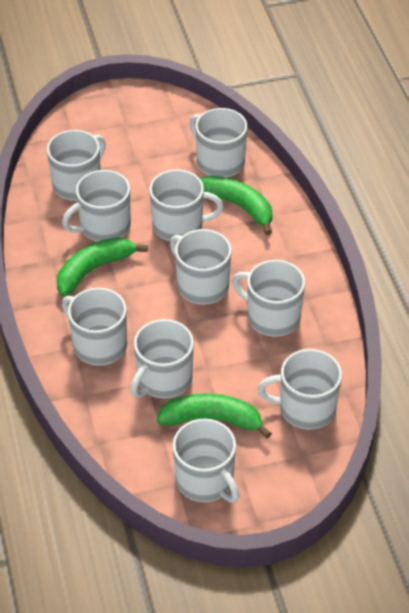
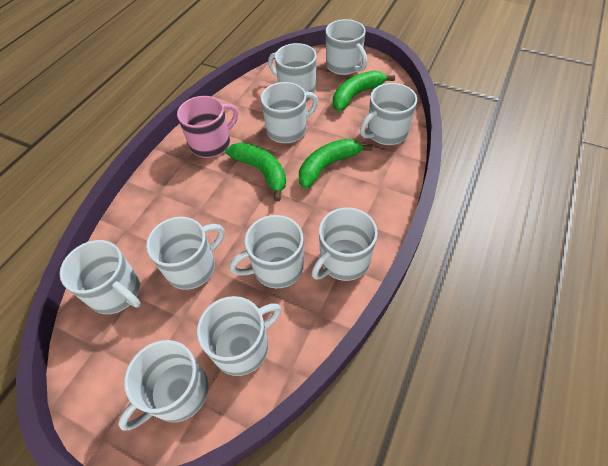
pink mug: 0 -> 1

